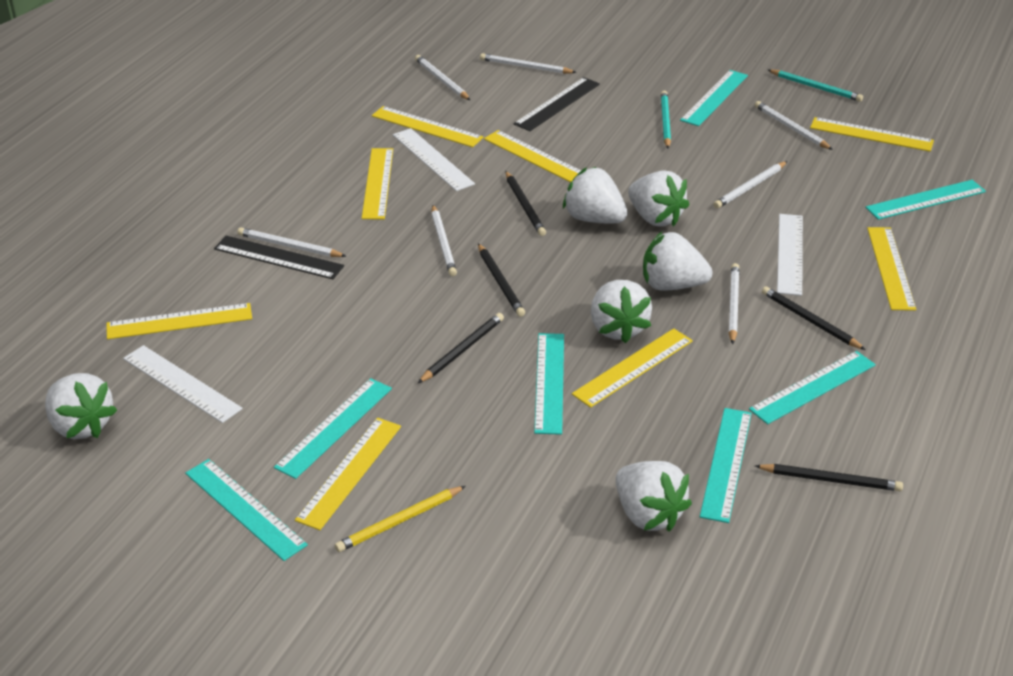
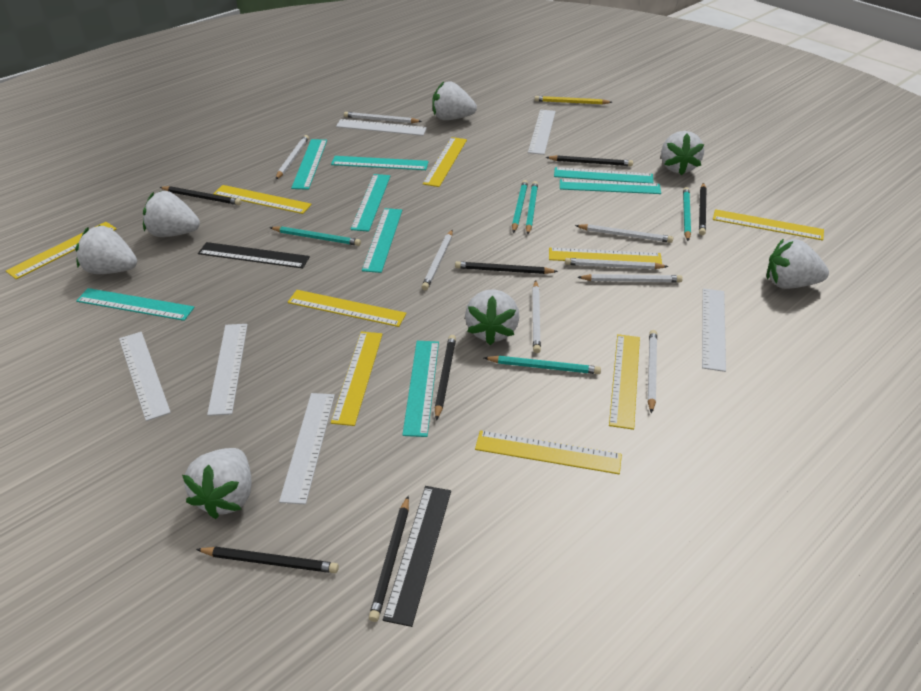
black pencil: 5 -> 7
turquoise pencil: 2 -> 5
turquoise ruler: 7 -> 8
white pencil: 7 -> 8
white ruler: 3 -> 6
white strawberry: 6 -> 7
yellow ruler: 8 -> 9

